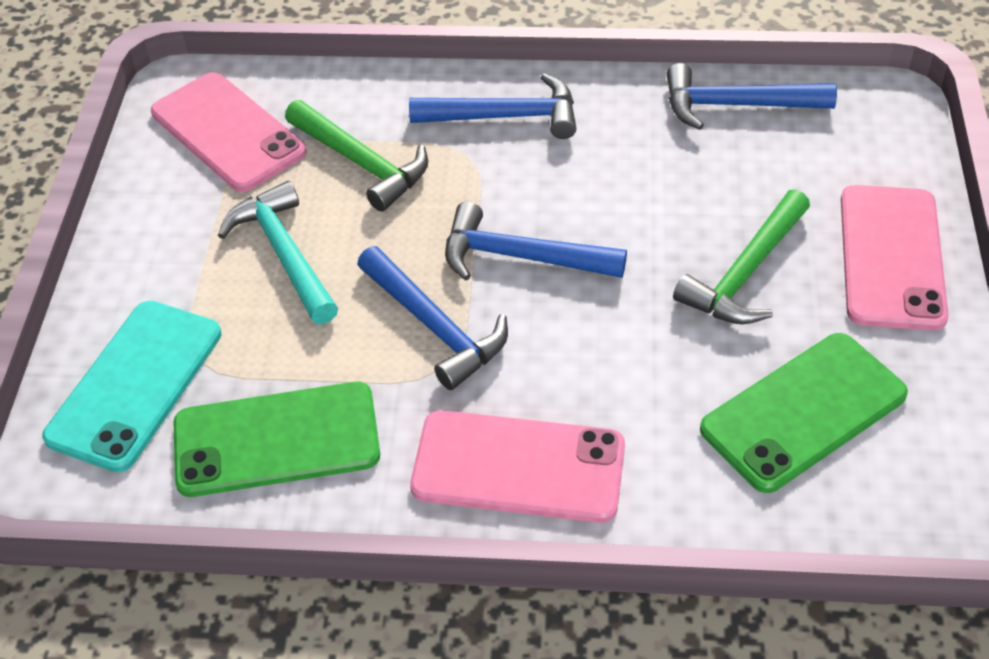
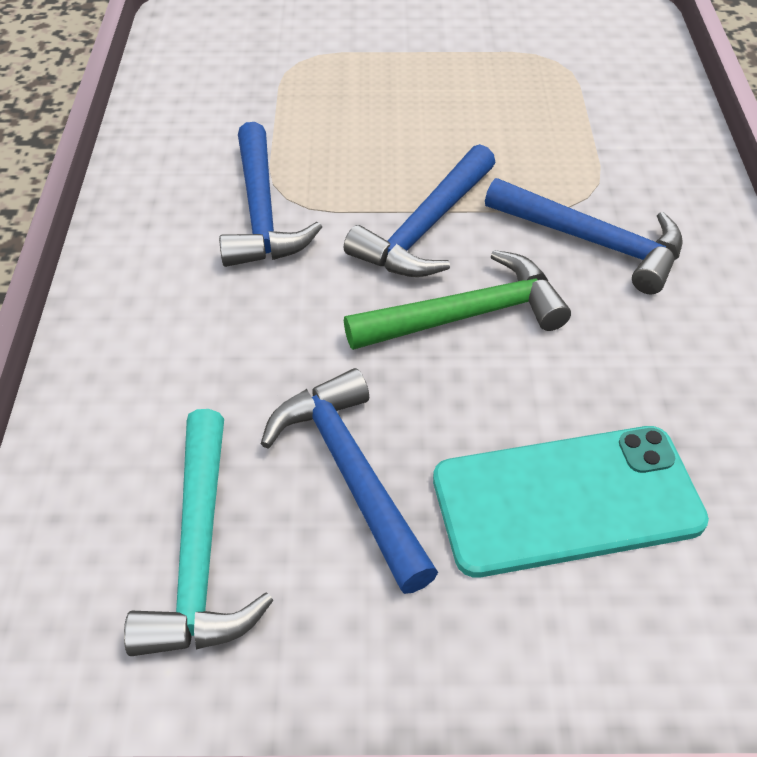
green hammer: 2 -> 1
green phone: 2 -> 0
pink phone: 3 -> 0

